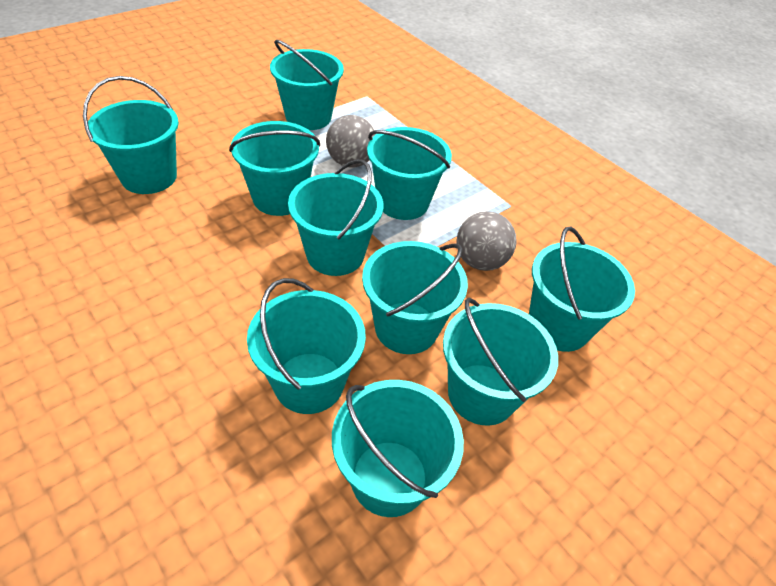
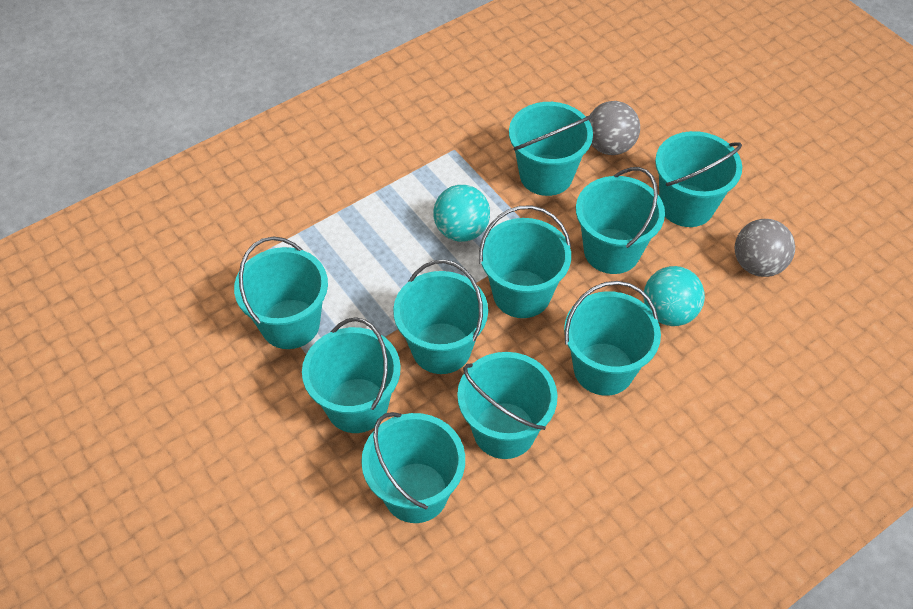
turquoise ball: 0 -> 2

